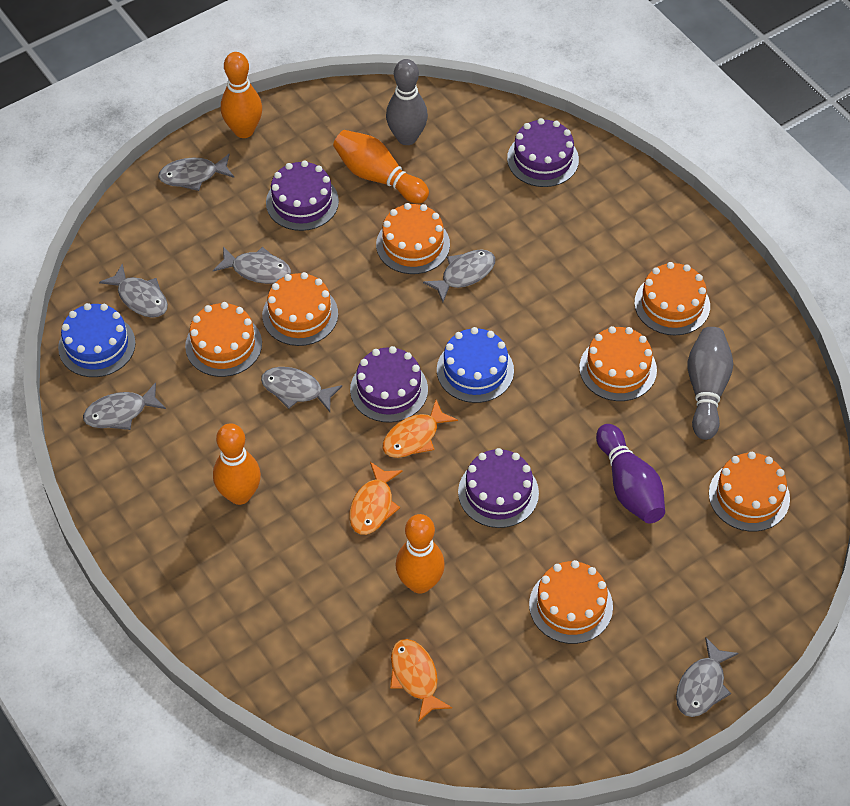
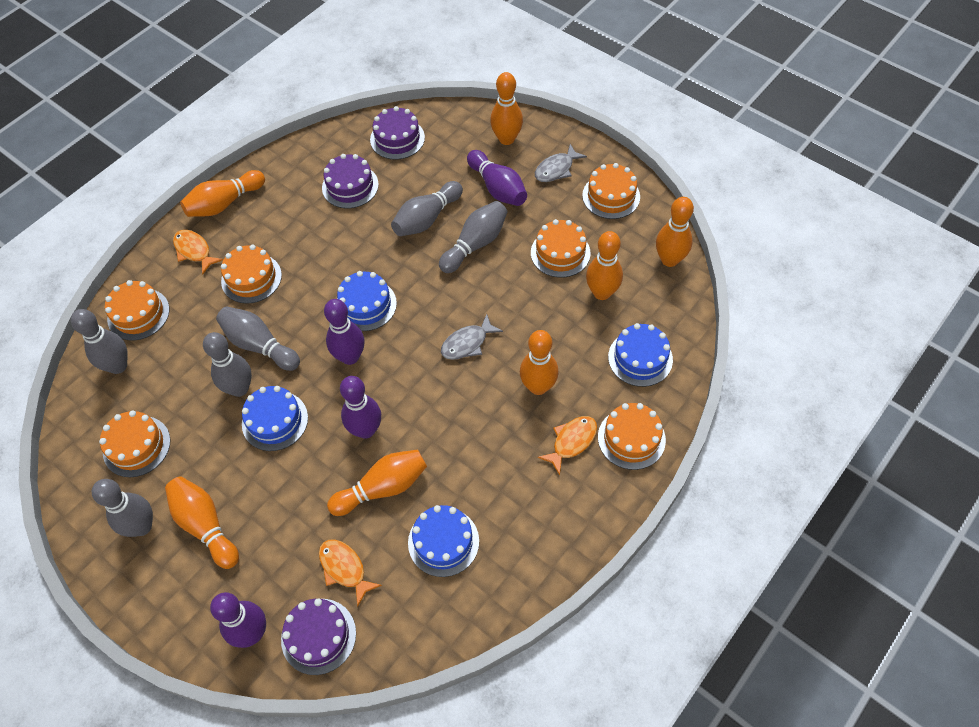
blue cake: 2 -> 4
grey bowling pin: 2 -> 6
grey fish: 7 -> 2
orange bowling pin: 4 -> 7
orange cake: 7 -> 6
purple bowling pin: 1 -> 4
purple cake: 4 -> 3

